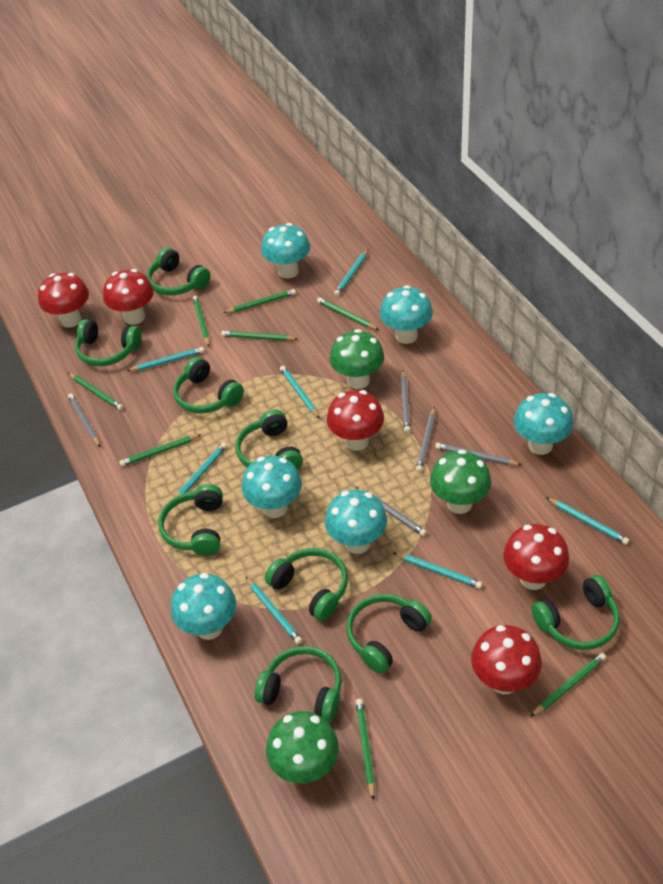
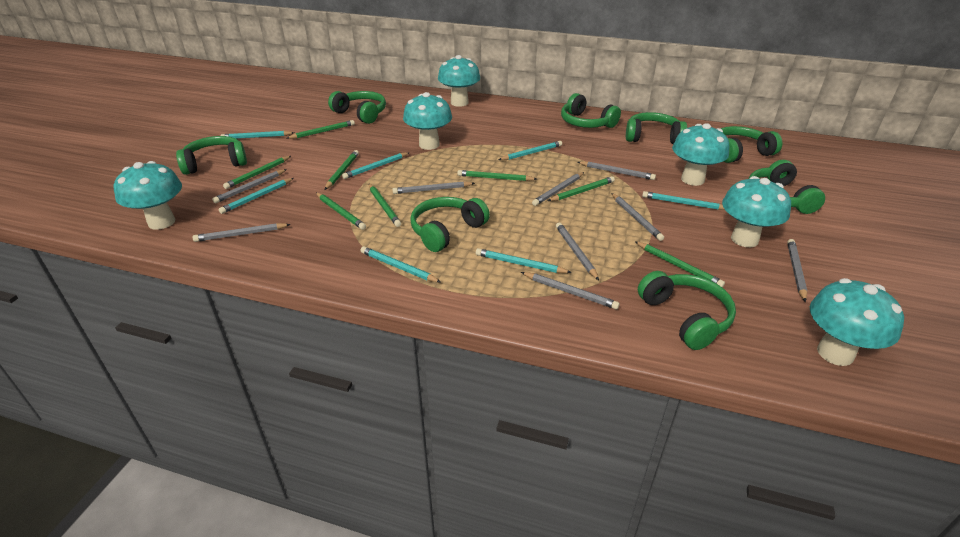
green headphones: 9 -> 8
green mushroom: 3 -> 0
grey pencil: 5 -> 9
red mushroom: 5 -> 0

